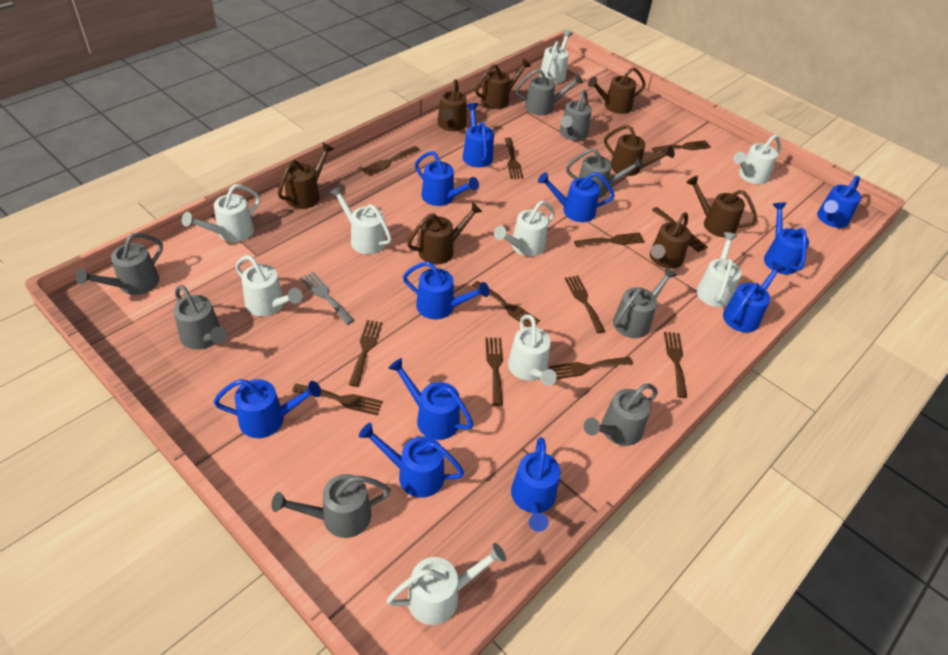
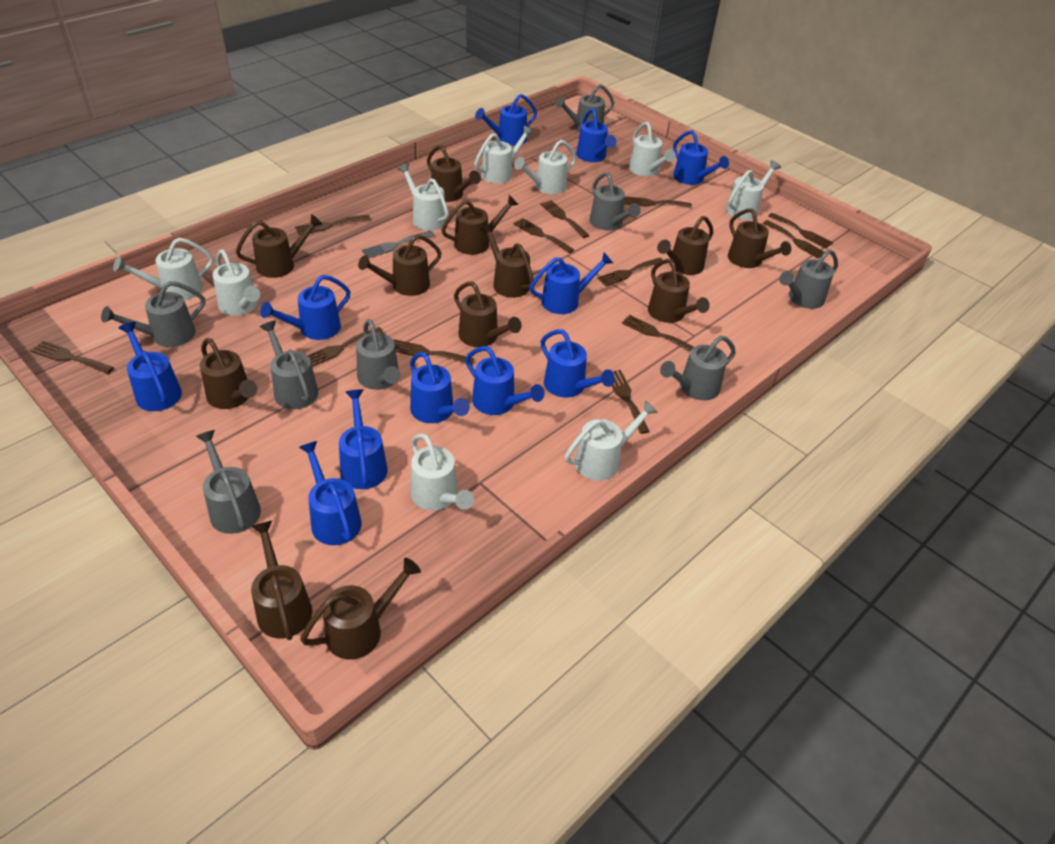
brown watering can: 8 -> 12

